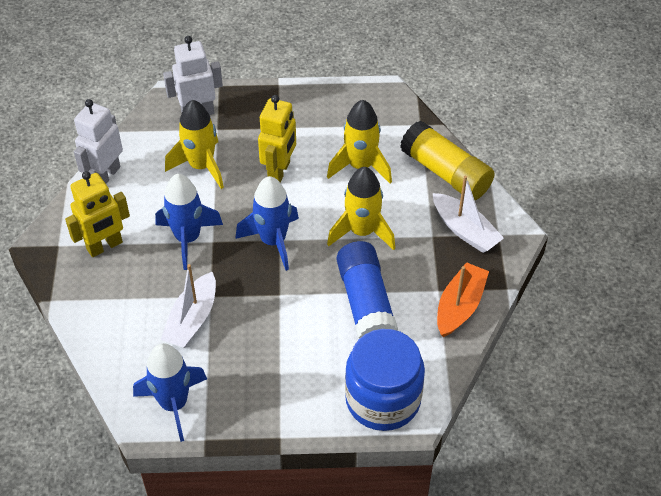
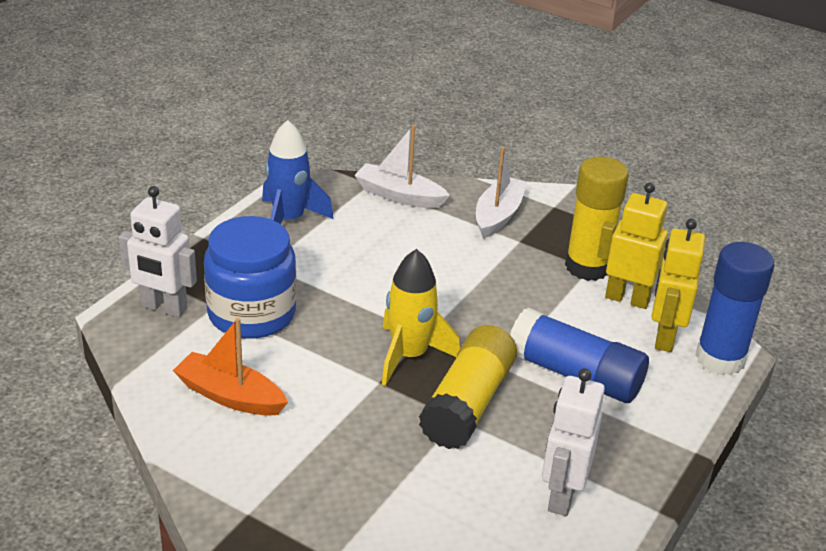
blue glue stick: 1 -> 2
blue rocket: 3 -> 1
yellow glue stick: 1 -> 2
yellow rocket: 3 -> 1

